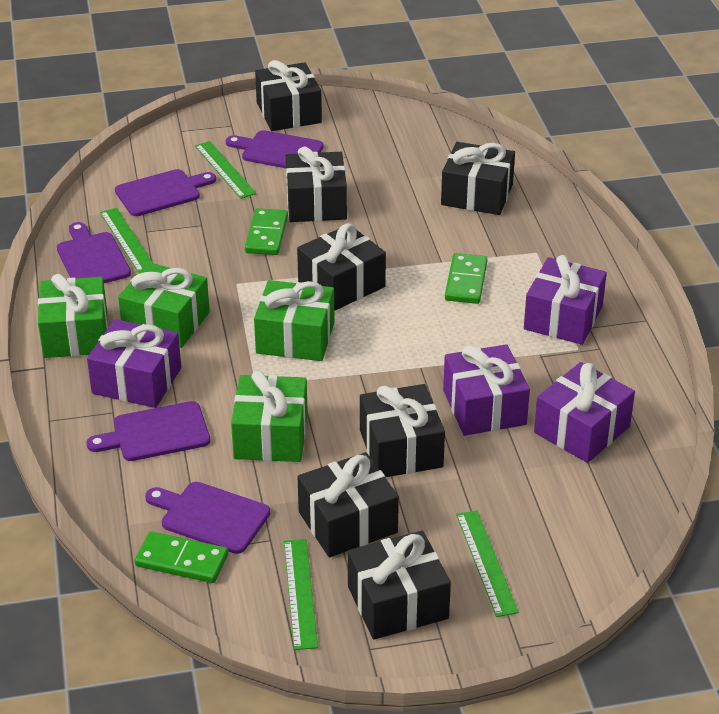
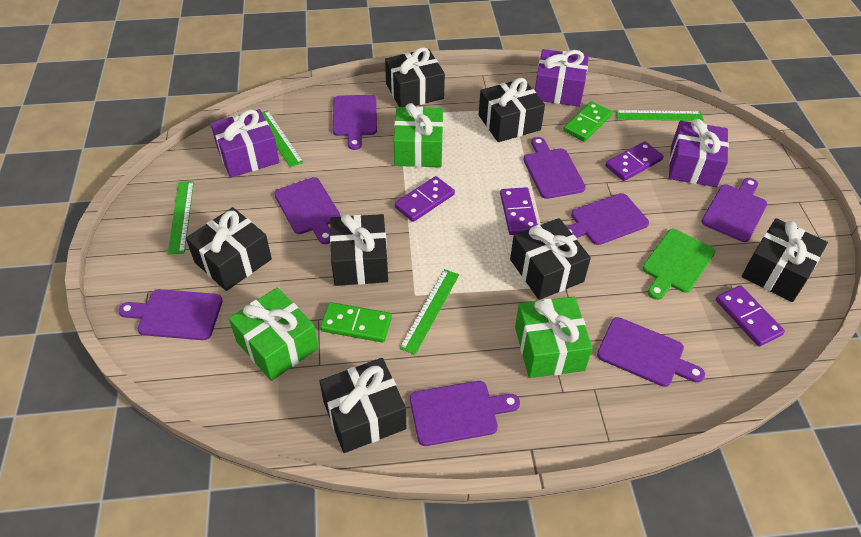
green cutting board: 0 -> 1
green domino: 3 -> 2
green gift: 4 -> 3
purple cutting board: 5 -> 8
purple domino: 0 -> 4
purple gift: 4 -> 3

